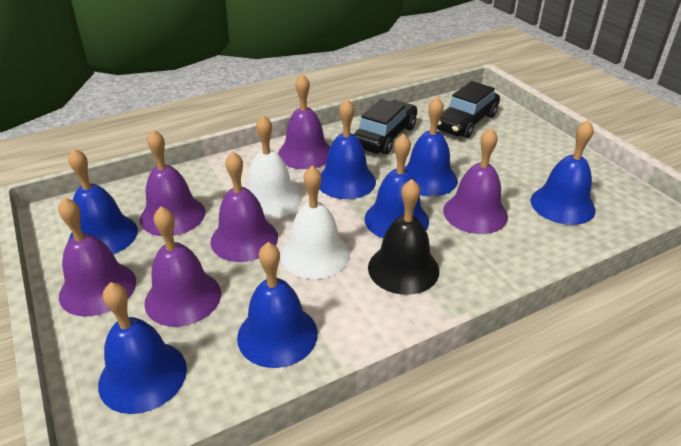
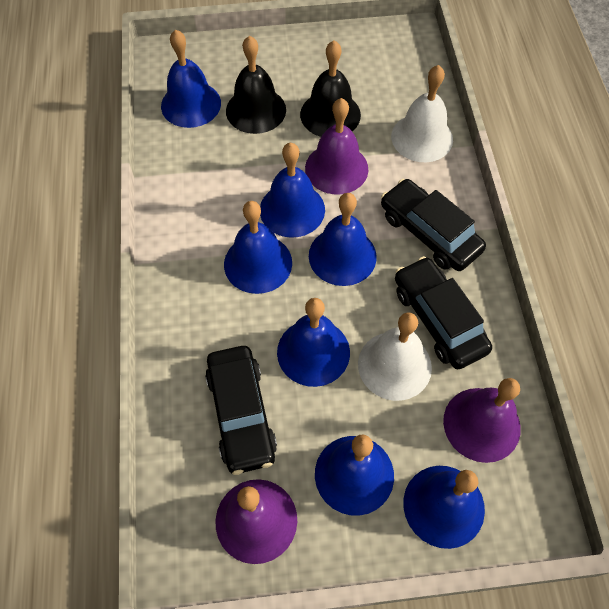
black bell: 1 -> 2
black car: 2 -> 3
purple bell: 6 -> 3

